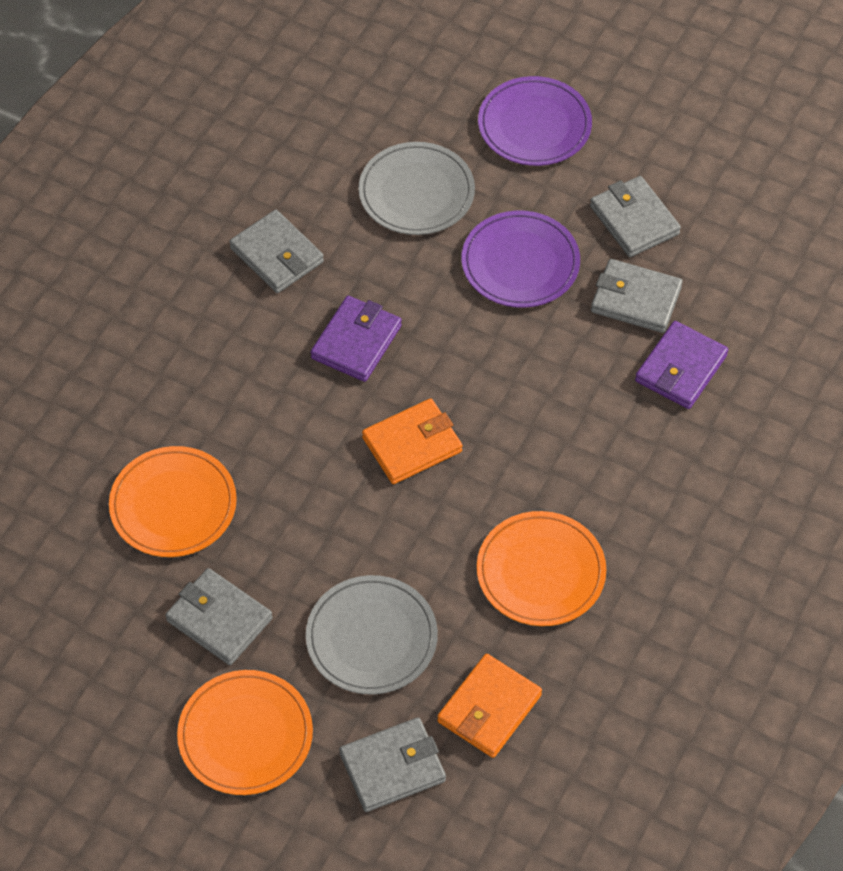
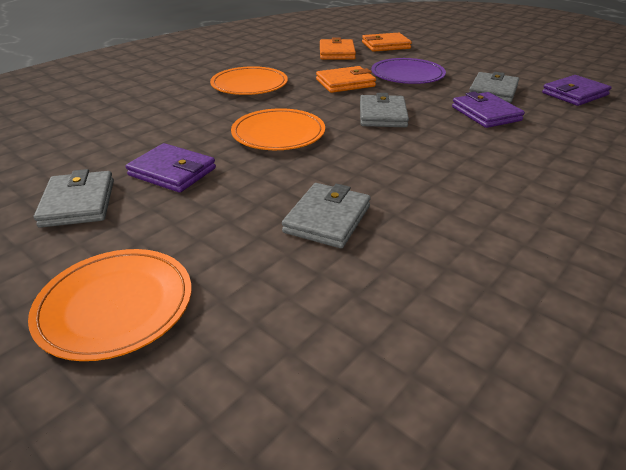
grey plate: 2 -> 0
grey wallet: 5 -> 4
orange wallet: 2 -> 3
purple plate: 2 -> 1
purple wallet: 2 -> 3

